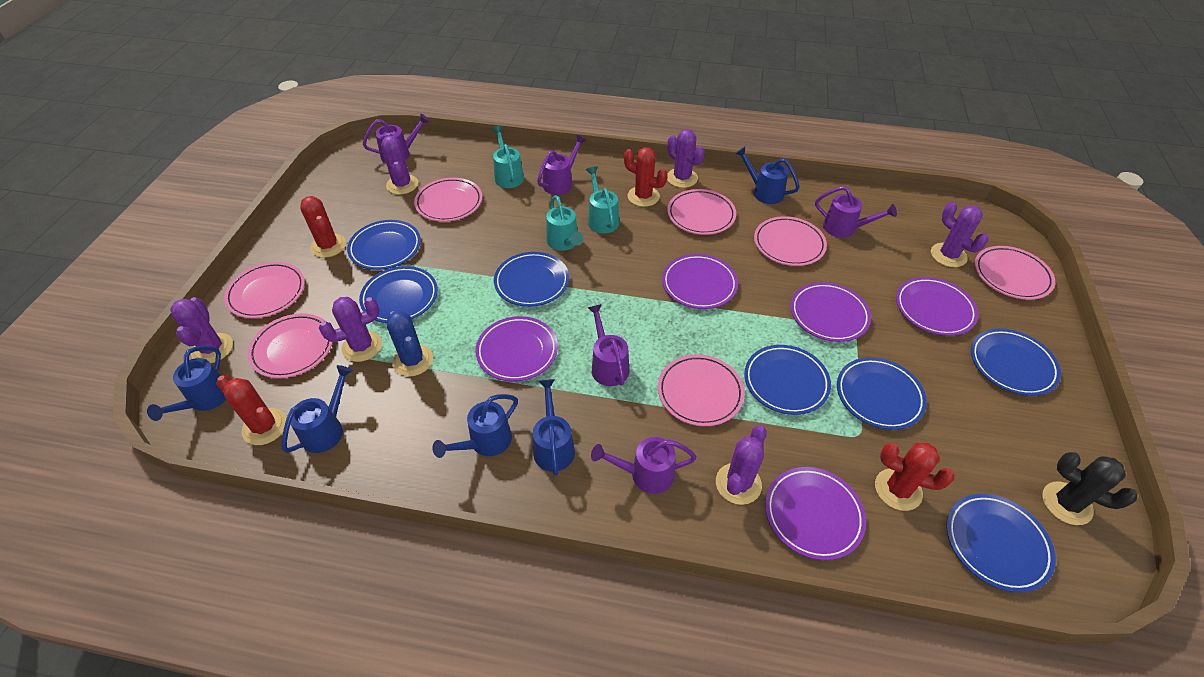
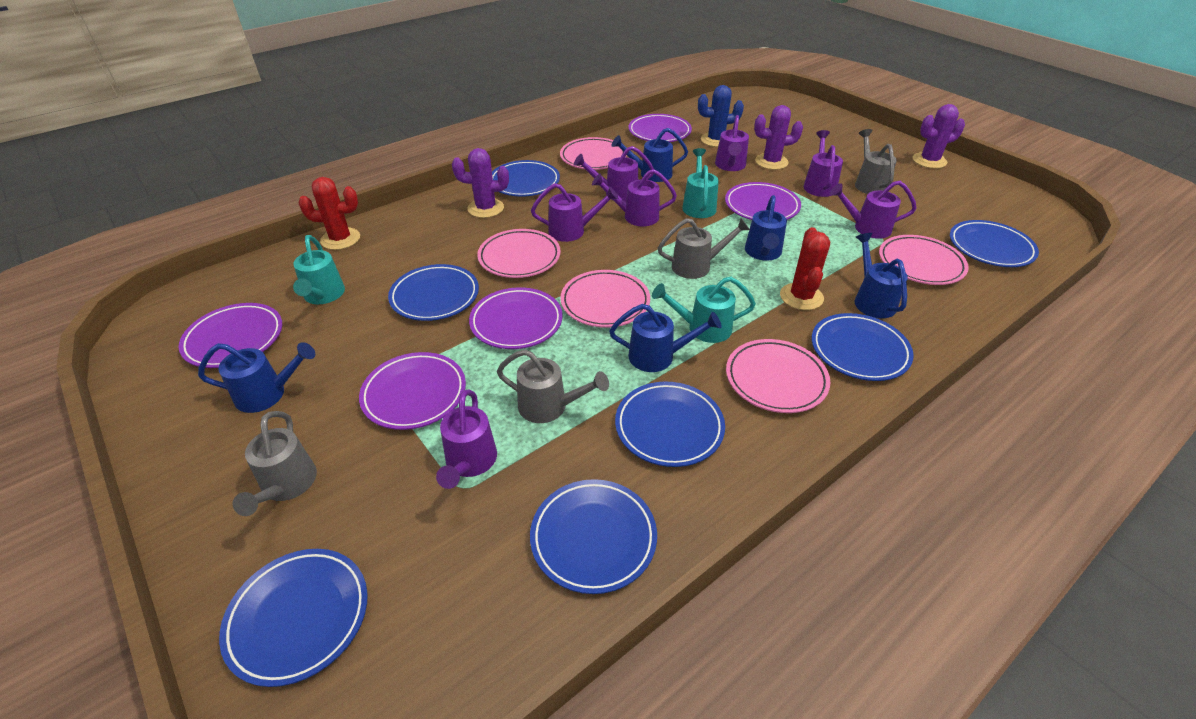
black cactus: 1 -> 0
grey watering can: 0 -> 4
pink plate: 7 -> 5
purple cactus: 6 -> 3
purple watering can: 5 -> 7
red cactus: 4 -> 2

